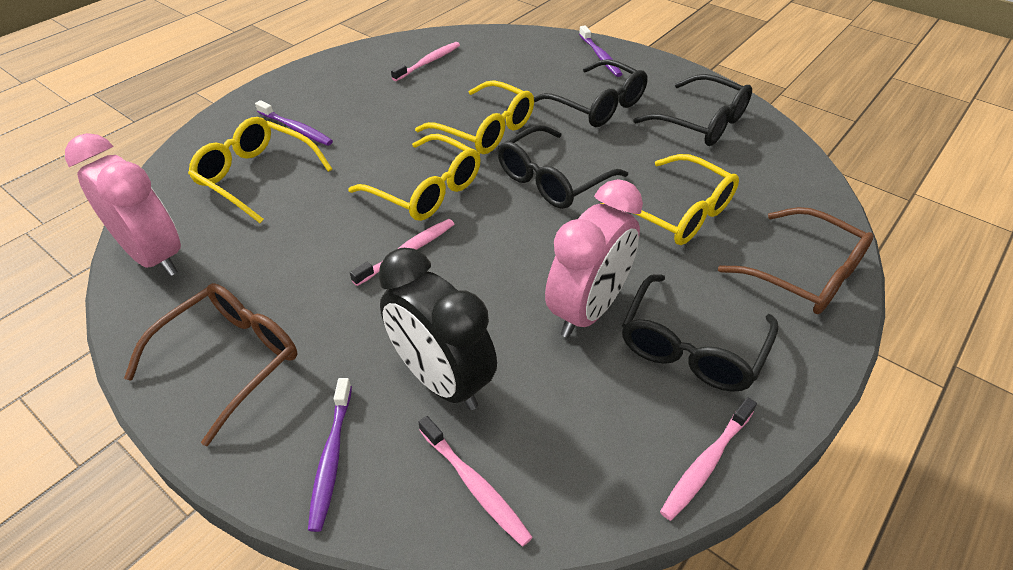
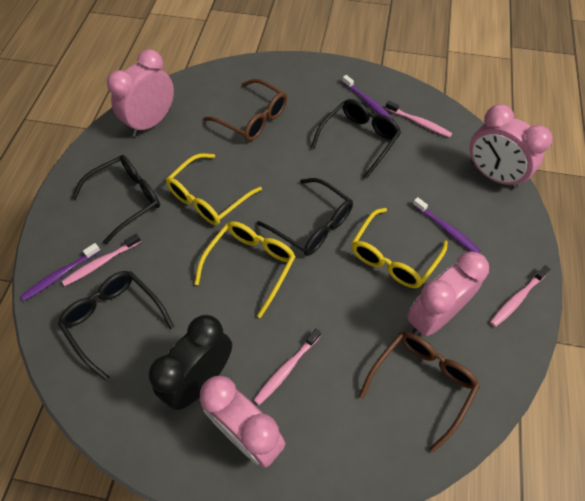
pink clock: 2 -> 4
yellow glasses: 4 -> 3

